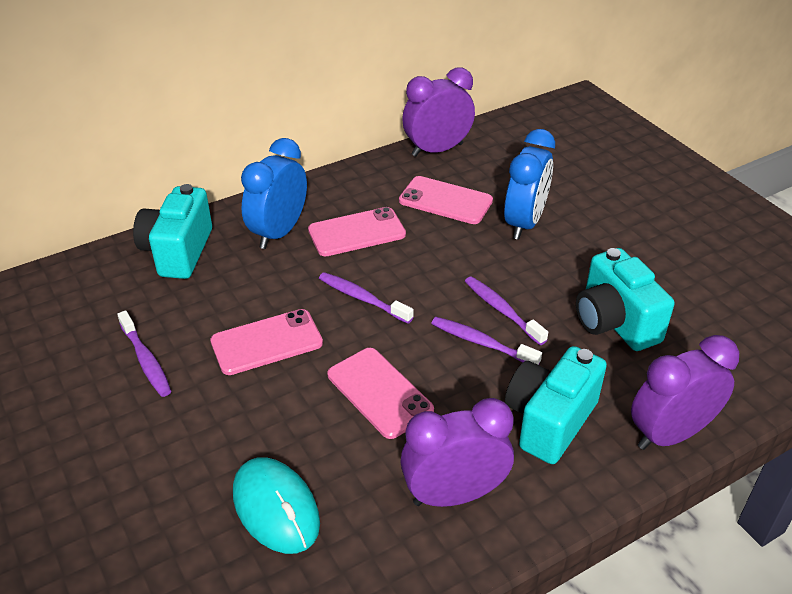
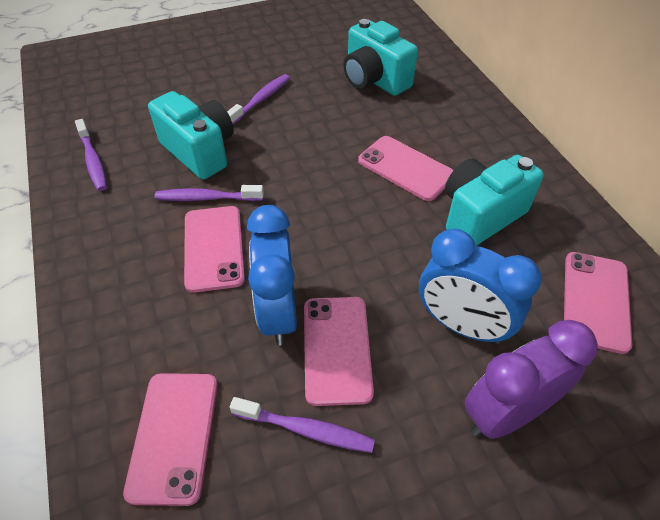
pink phone: 4 -> 5
purple clock: 3 -> 1
turquoise mouse: 1 -> 0

